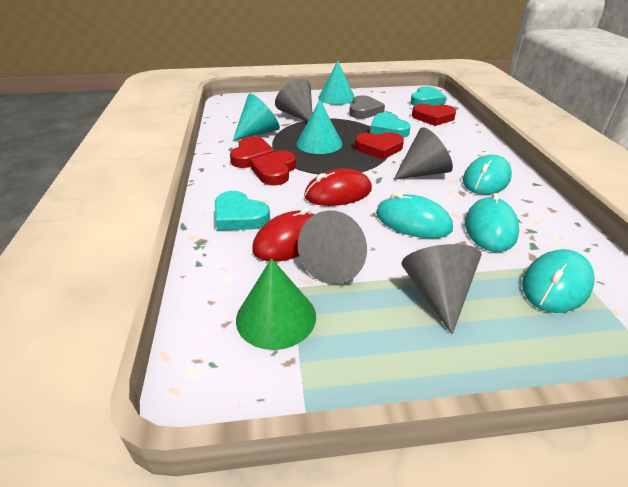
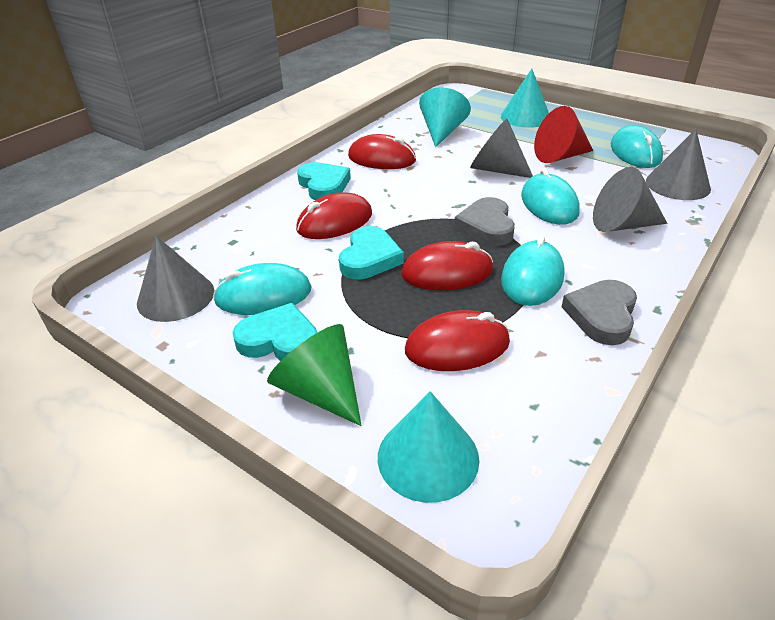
grey heart: 1 -> 2
red cone: 0 -> 1
red heart: 4 -> 0
red mouse: 2 -> 4

